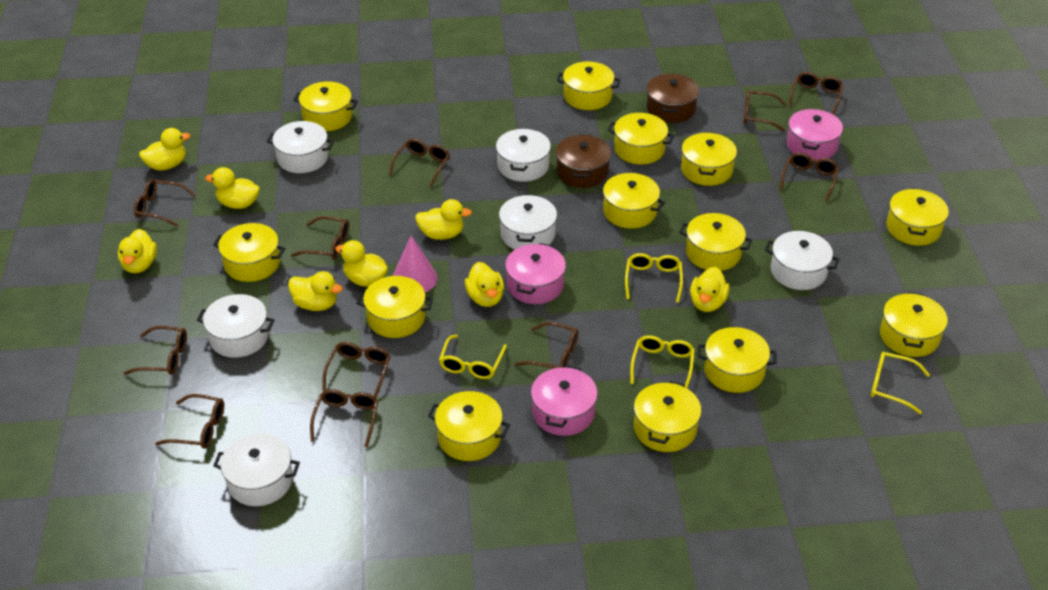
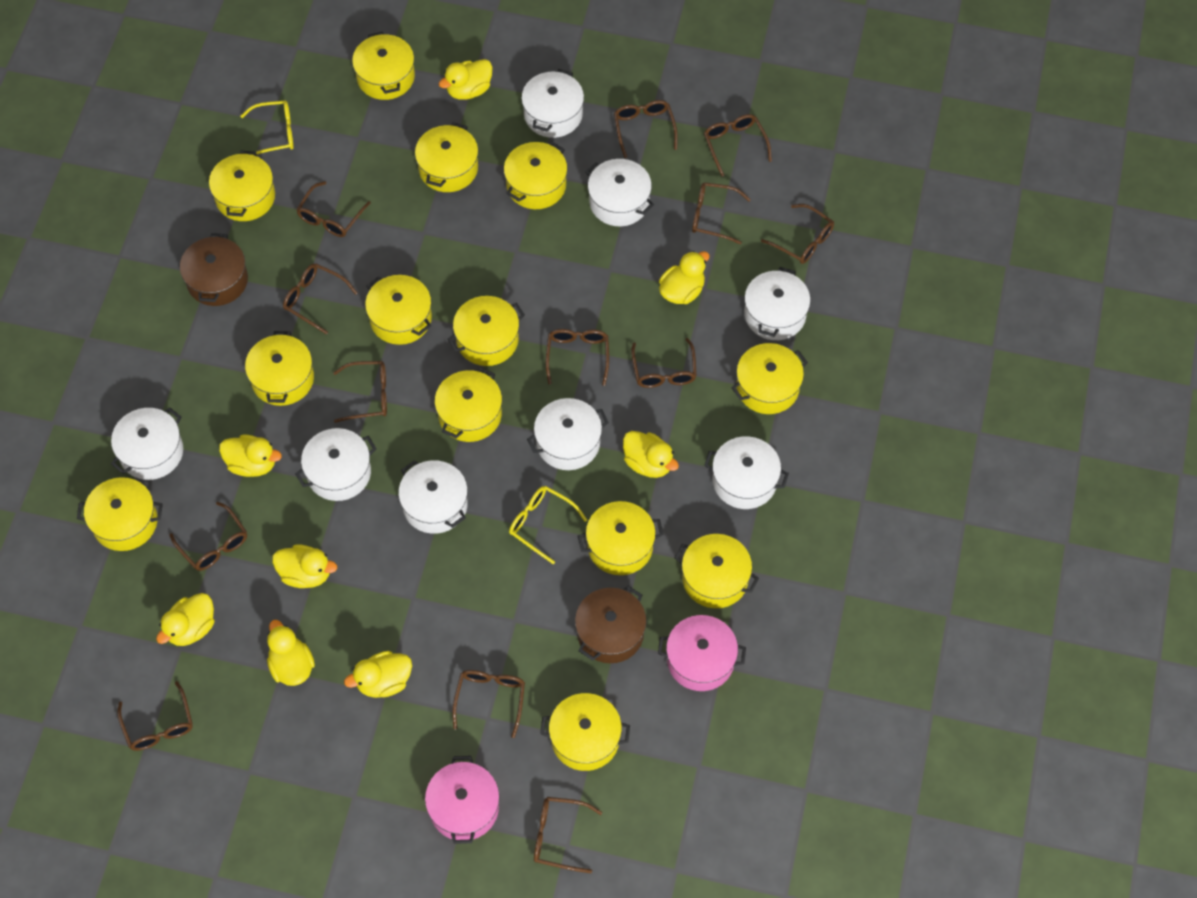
brown glasses: 11 -> 13
pink cone: 1 -> 0
pink pot: 3 -> 2
white pot: 6 -> 8
yellow glasses: 4 -> 2

